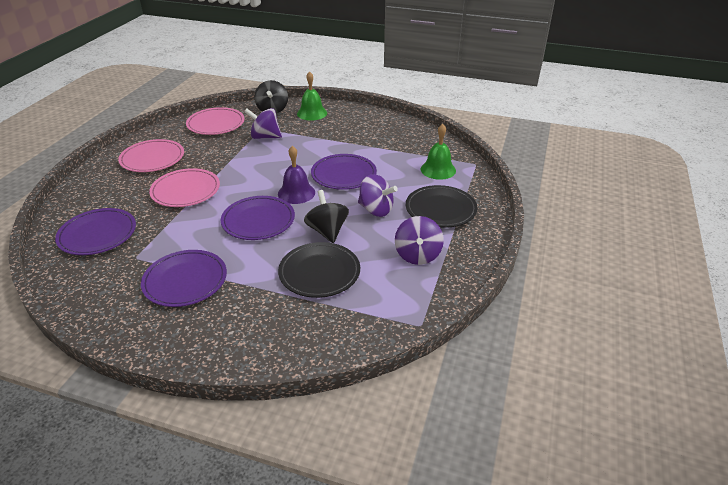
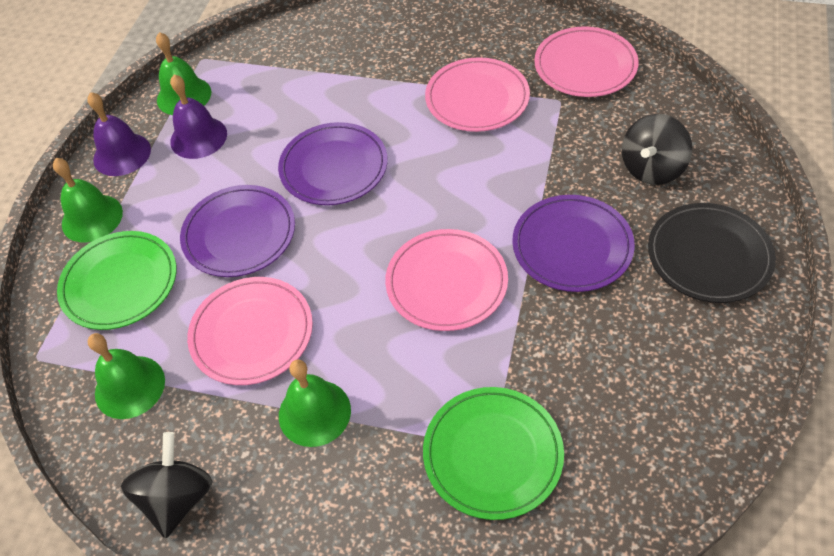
black plate: 2 -> 1
green bell: 2 -> 4
green plate: 0 -> 2
pink plate: 3 -> 4
purple bell: 1 -> 2
purple plate: 4 -> 3
purple spinning top: 3 -> 0

